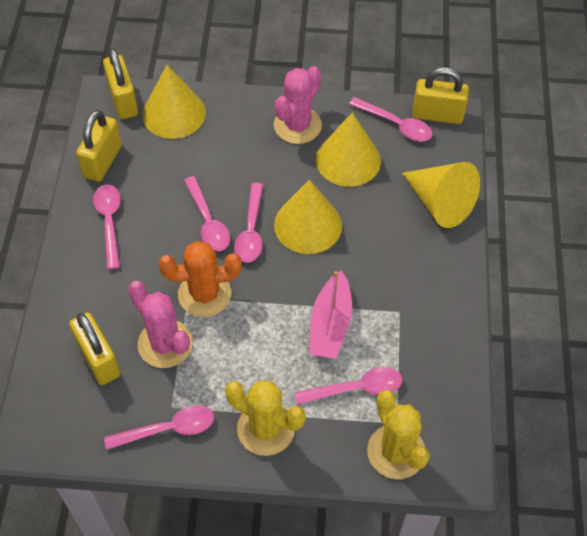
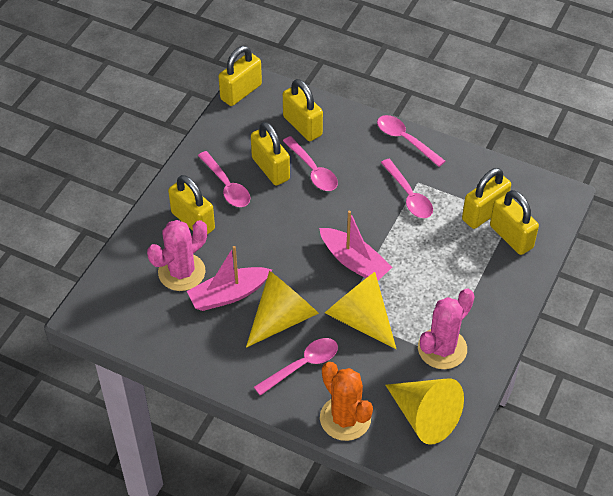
pink boat: 1 -> 2
pink spoon: 6 -> 5
yellow cactus: 2 -> 0
yellow cone: 4 -> 3
yellow padlock: 4 -> 6

